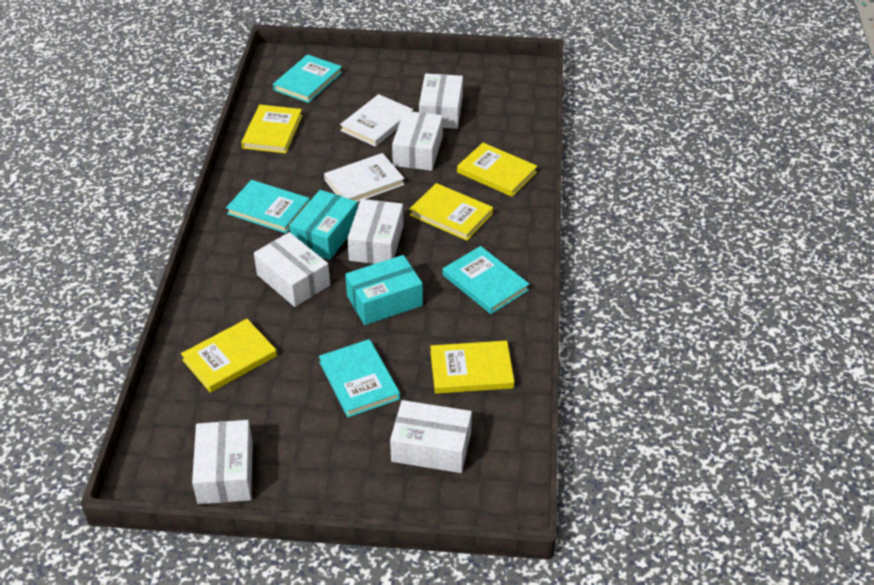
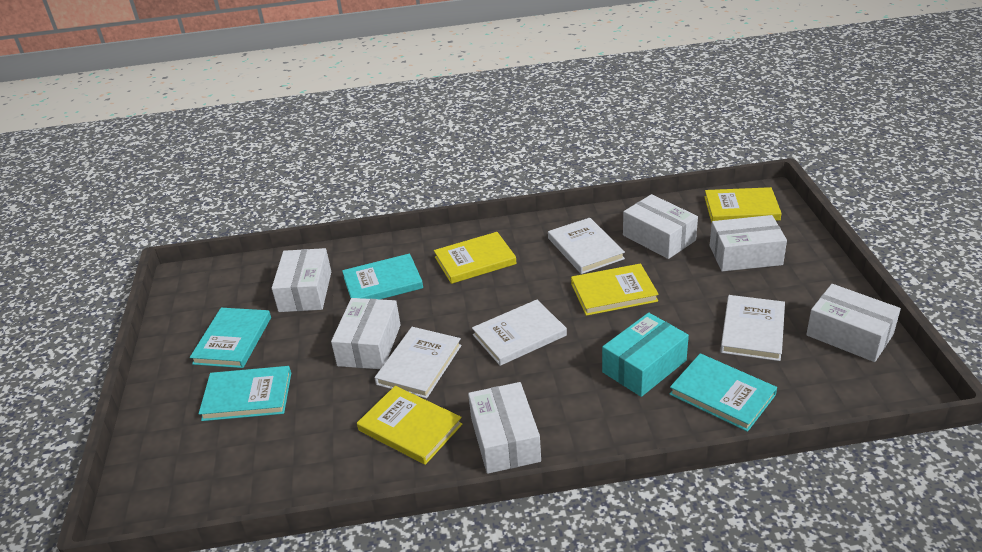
turquoise box: 2 -> 1
white book: 2 -> 4
yellow book: 5 -> 4

